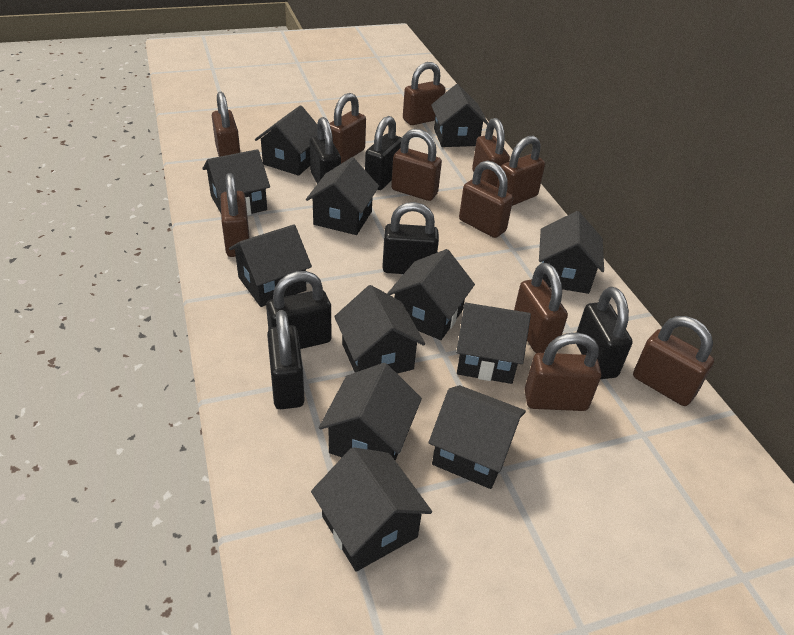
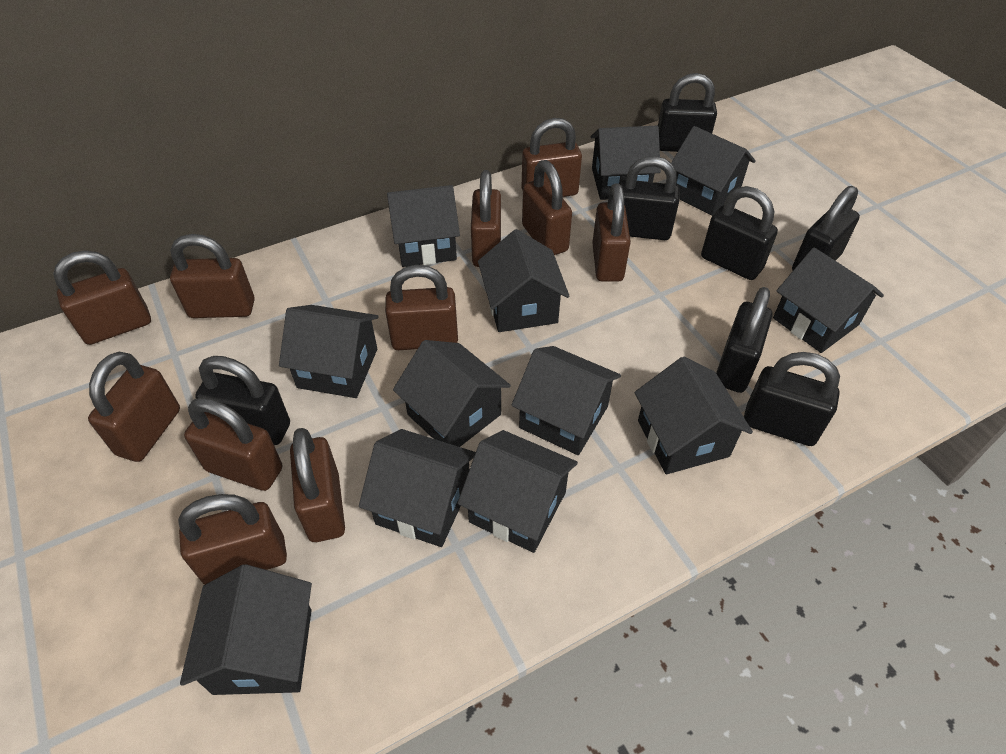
black padlock: 6 -> 7

